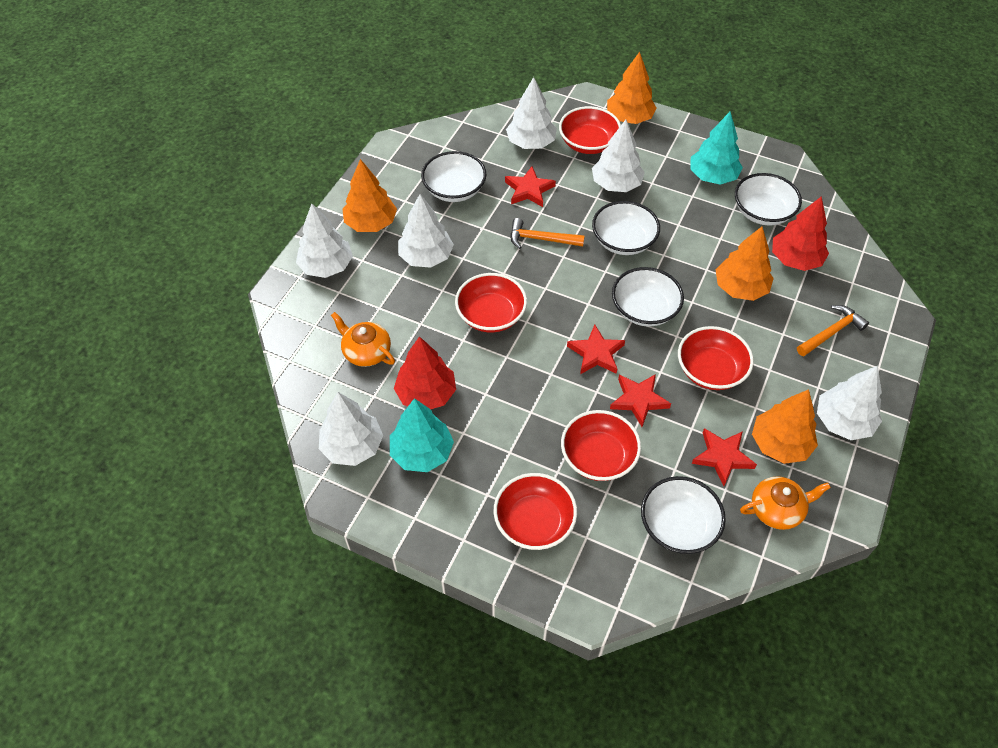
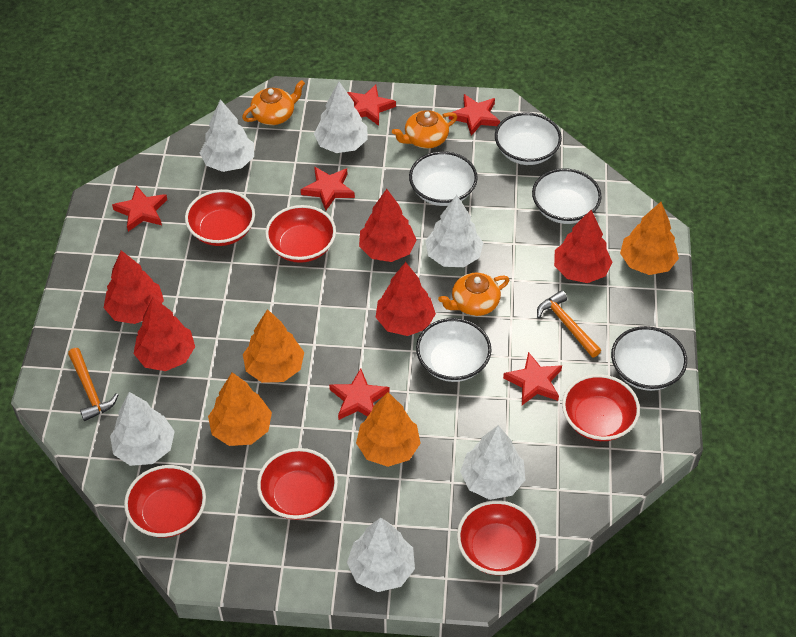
orange teapot: 2 -> 3
red bowl: 5 -> 6
red star: 4 -> 6
red tree: 2 -> 5
turquoise tree: 2 -> 0

